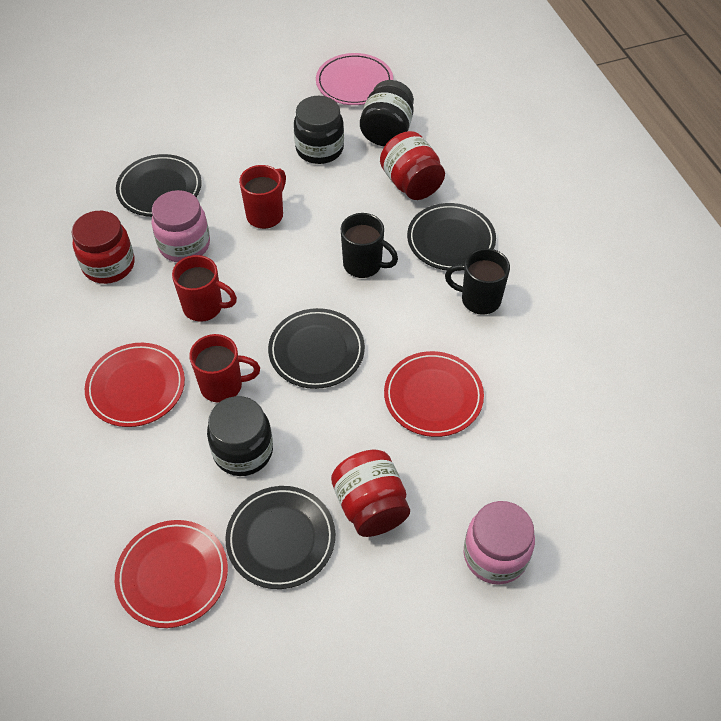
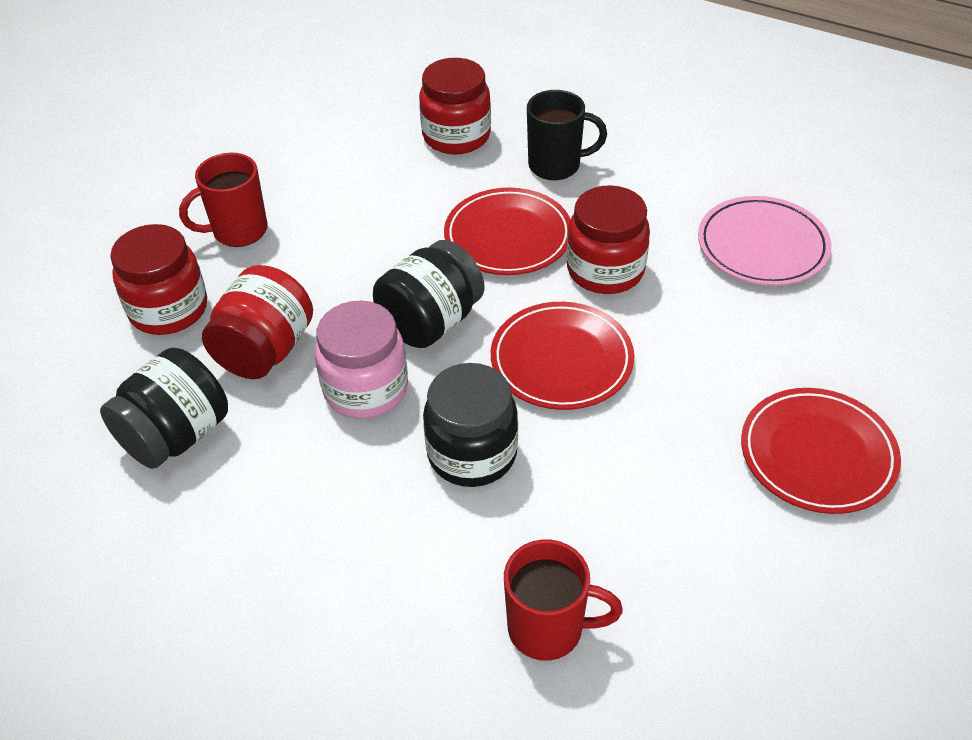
black mug: 2 -> 1
black plate: 4 -> 0
pink jar: 2 -> 1
red jar: 3 -> 4
red mug: 3 -> 2

